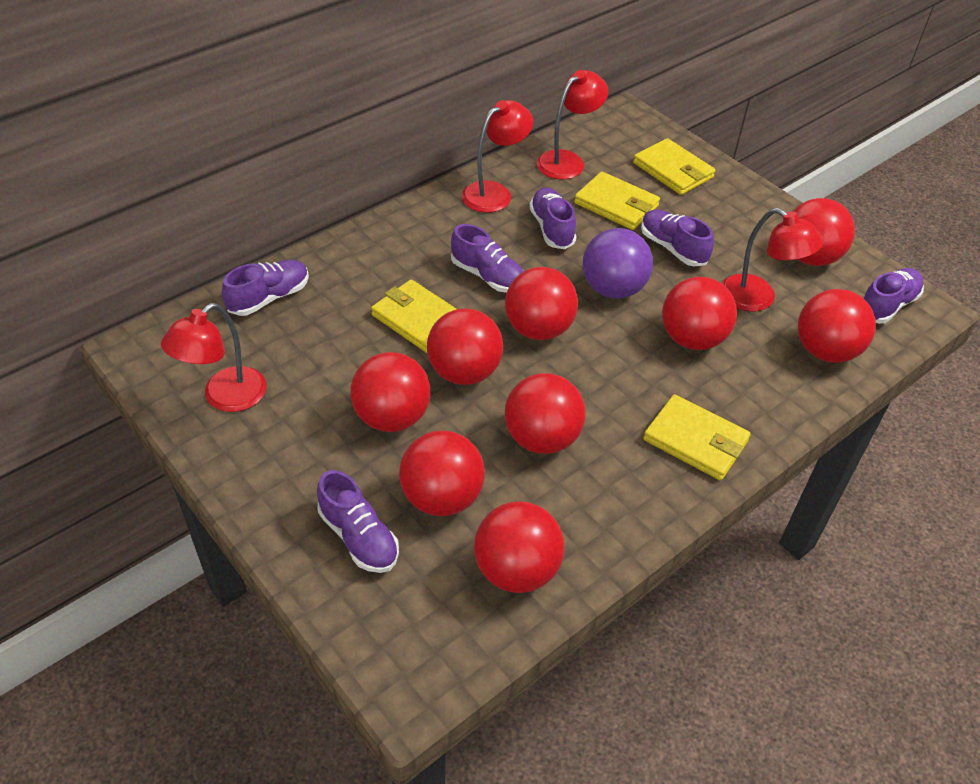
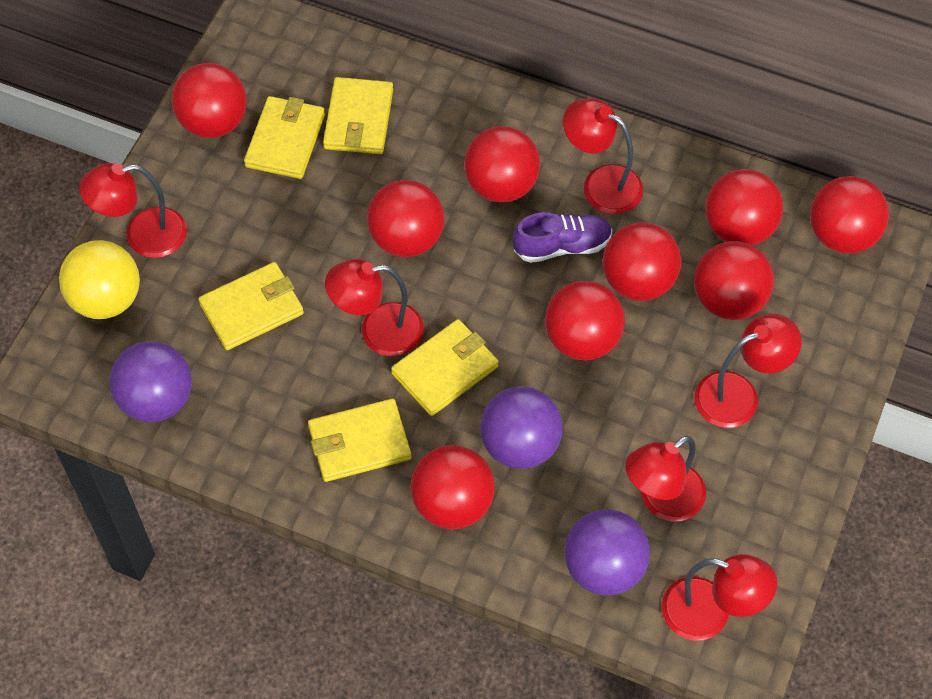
purple ball: 1 -> 3
purple shoe: 6 -> 1
red lamp: 4 -> 6
yellow ball: 0 -> 1
yellow wallet: 4 -> 5

